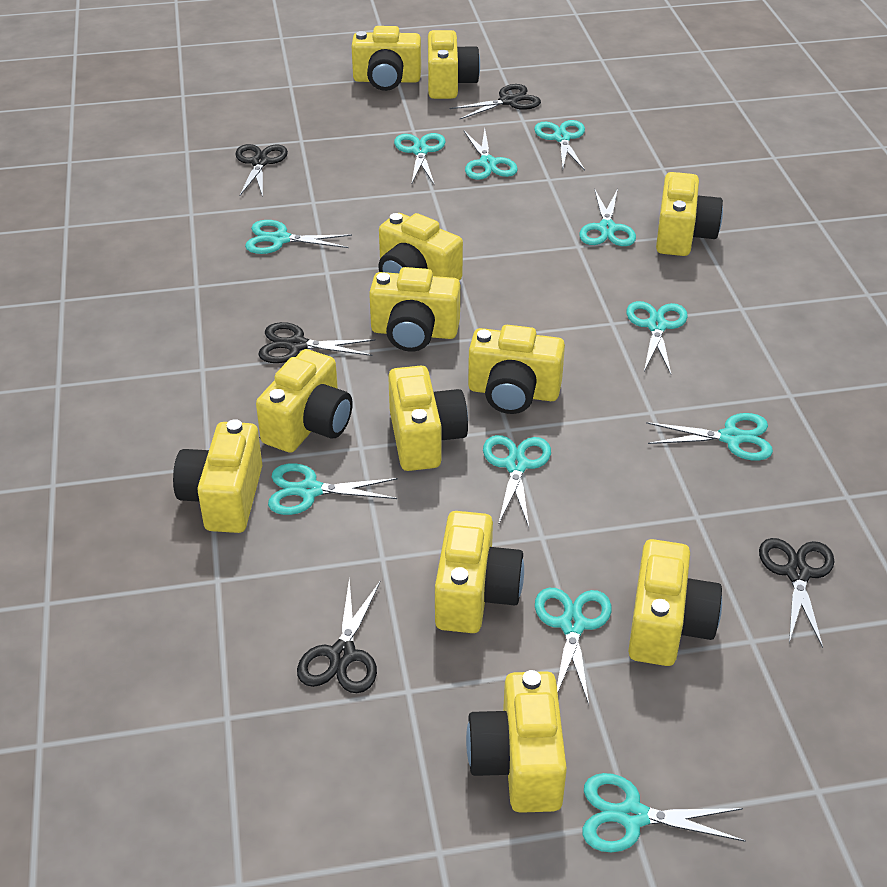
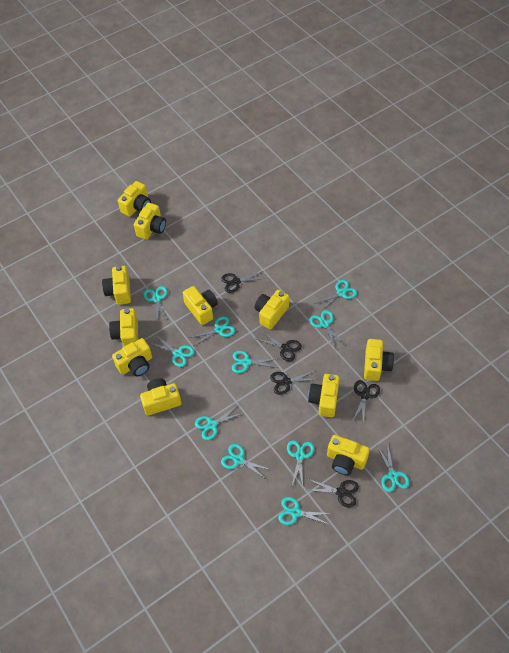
yellow camera: 12 -> 11

